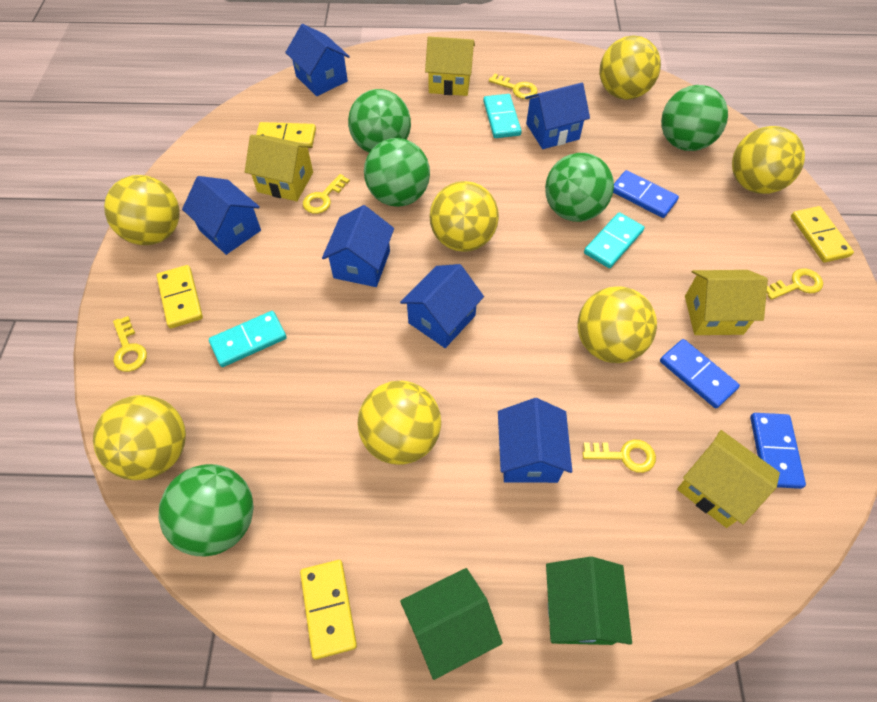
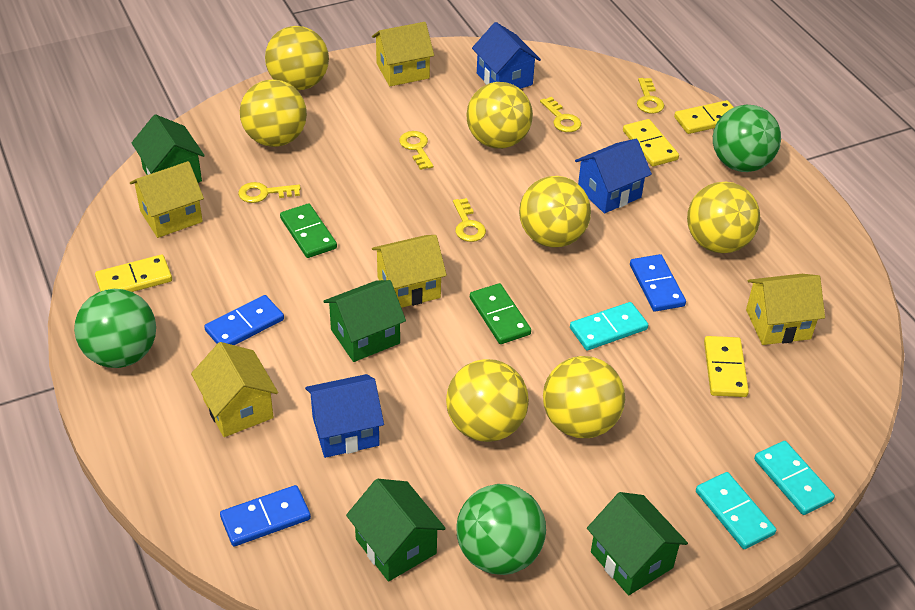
blue house: 6 -> 3
green ball: 5 -> 3
green domino: 0 -> 2
green house: 2 -> 4
yellow house: 4 -> 5

